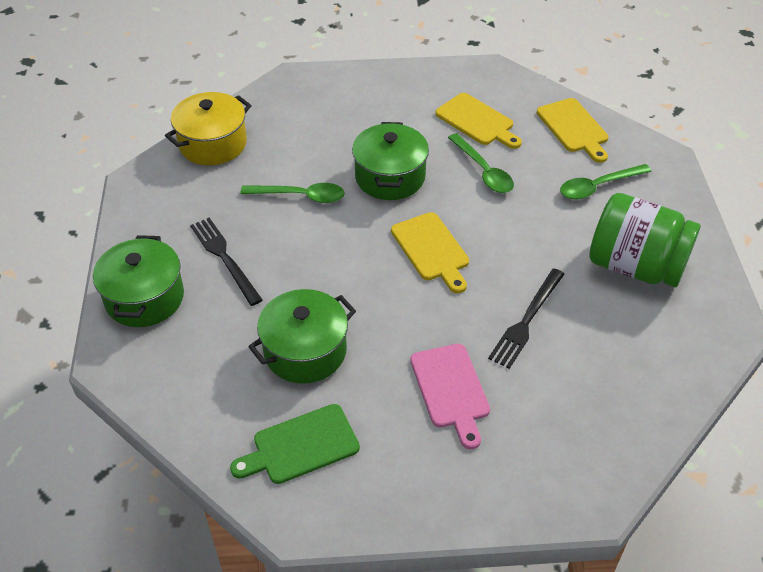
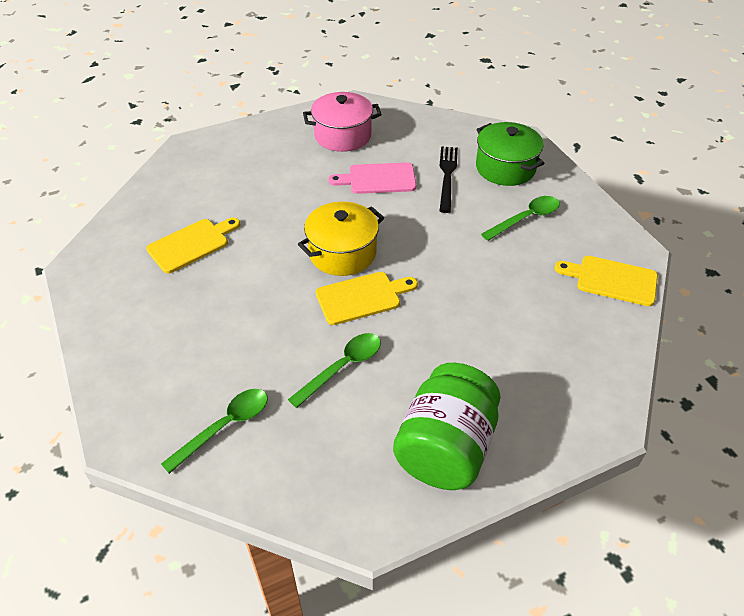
black fork: 2 -> 1
green cutting board: 1 -> 0
green pot: 3 -> 1
pink pot: 0 -> 1

